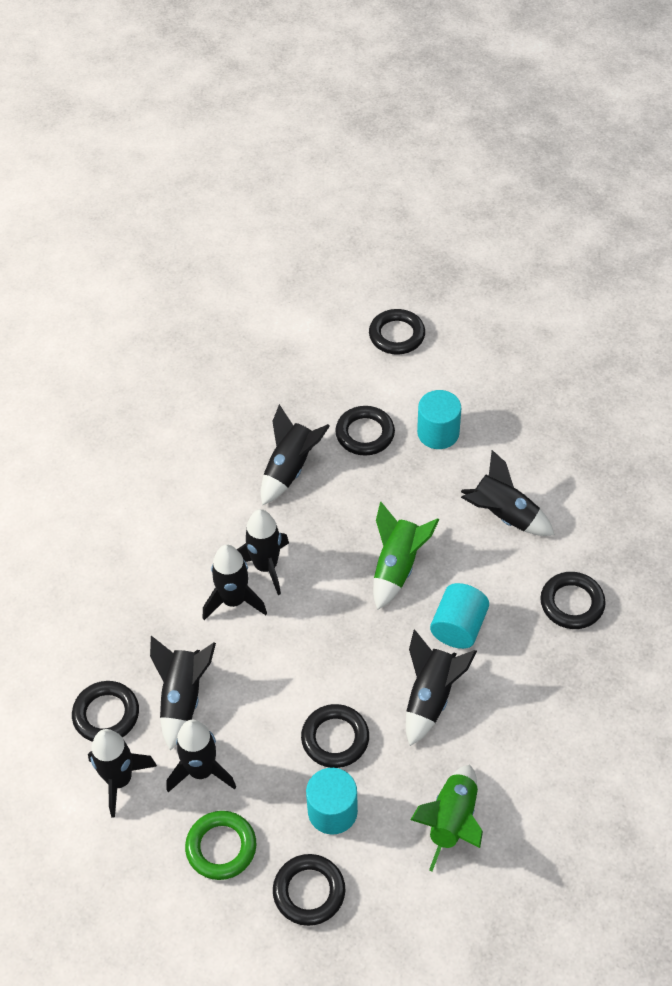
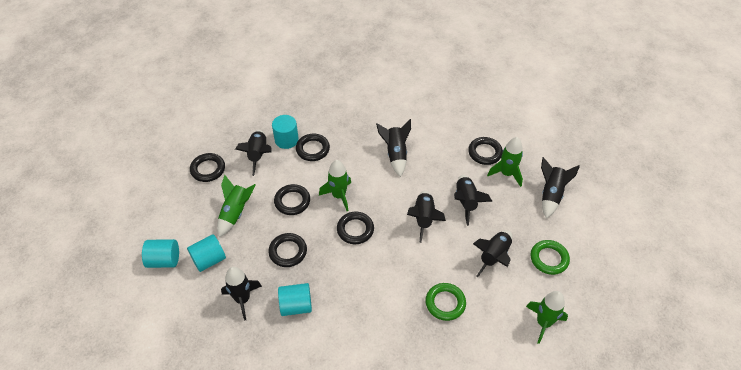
black rocket: 8 -> 7
green ring: 1 -> 2
green rocket: 2 -> 4
turquoise cylinder: 3 -> 4

